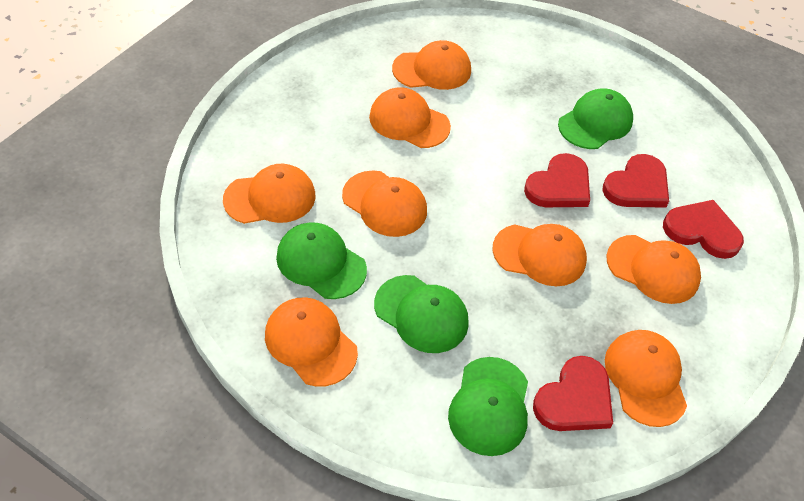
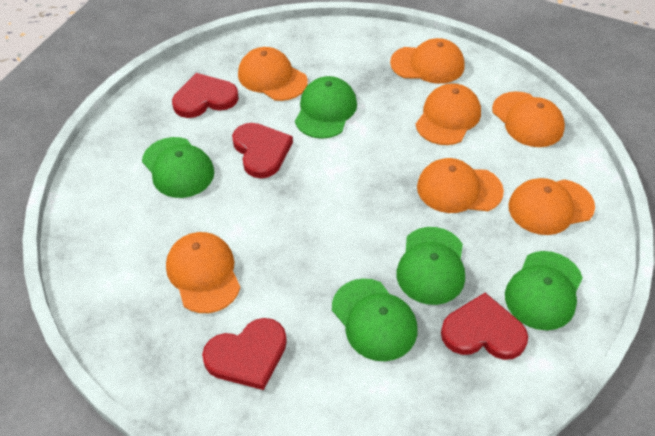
green cap: 4 -> 5
orange cap: 8 -> 7

